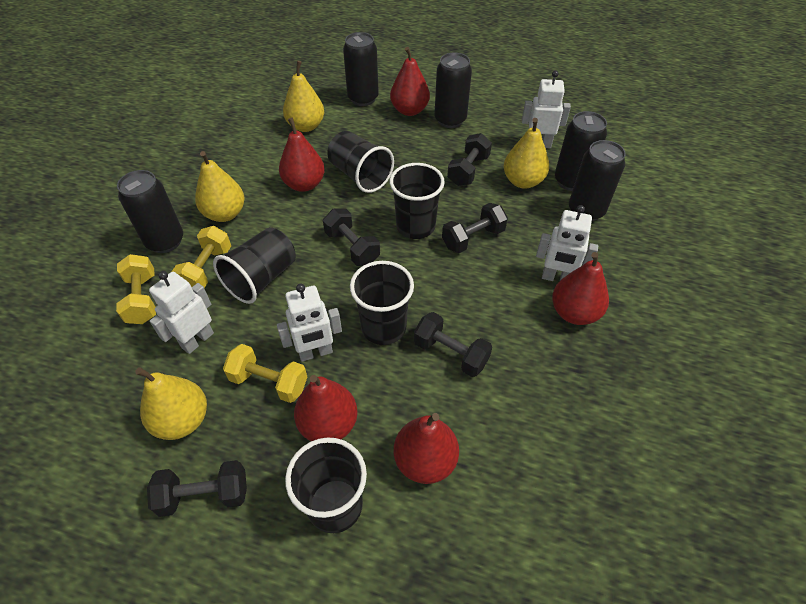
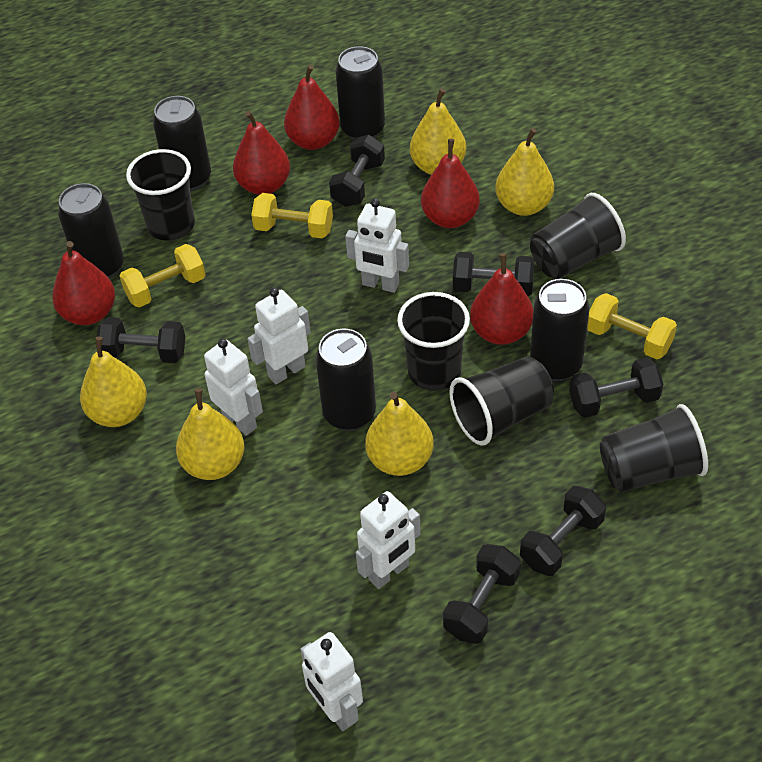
black dumbbell: 5 -> 6
white robot: 4 -> 5
yellow pear: 4 -> 5

